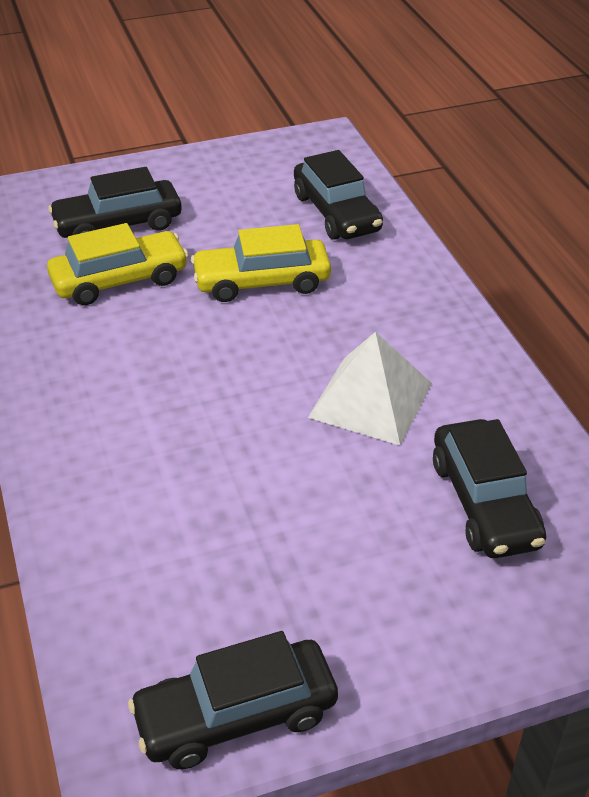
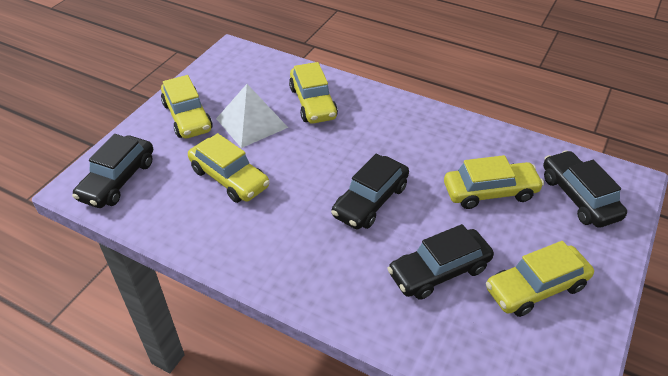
yellow car: 2 -> 5

